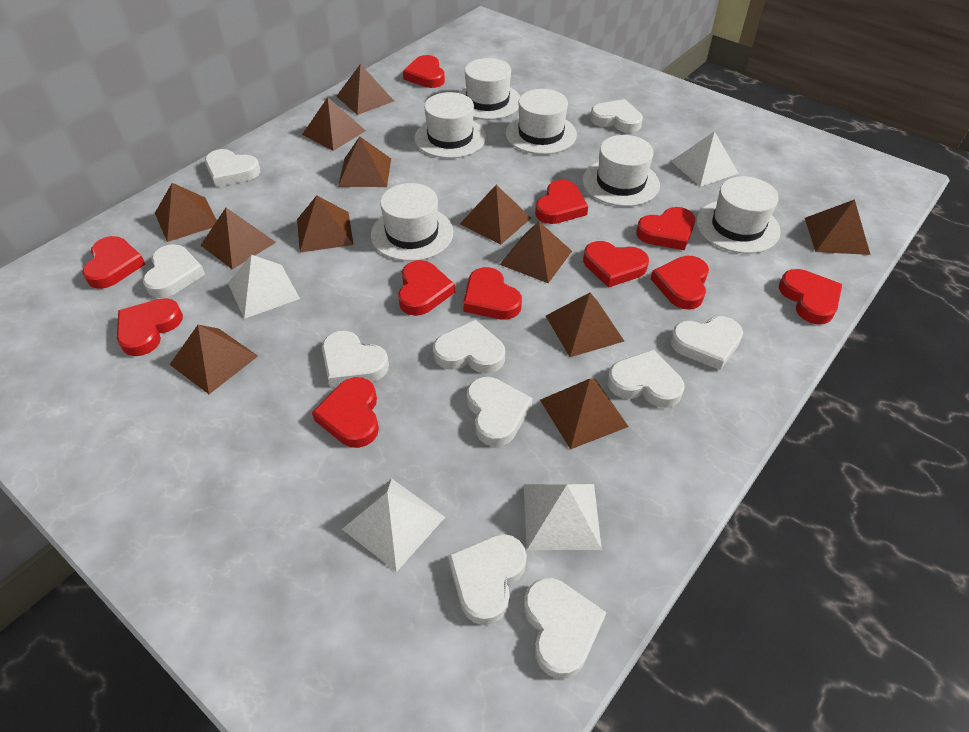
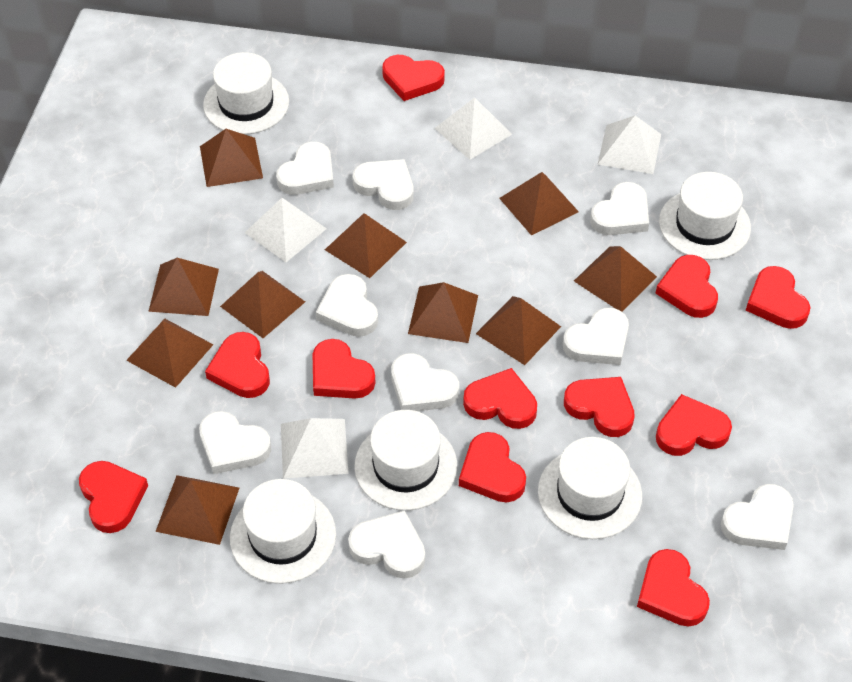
brown pyramid: 12 -> 10
white hat: 6 -> 5
white heart: 10 -> 9

